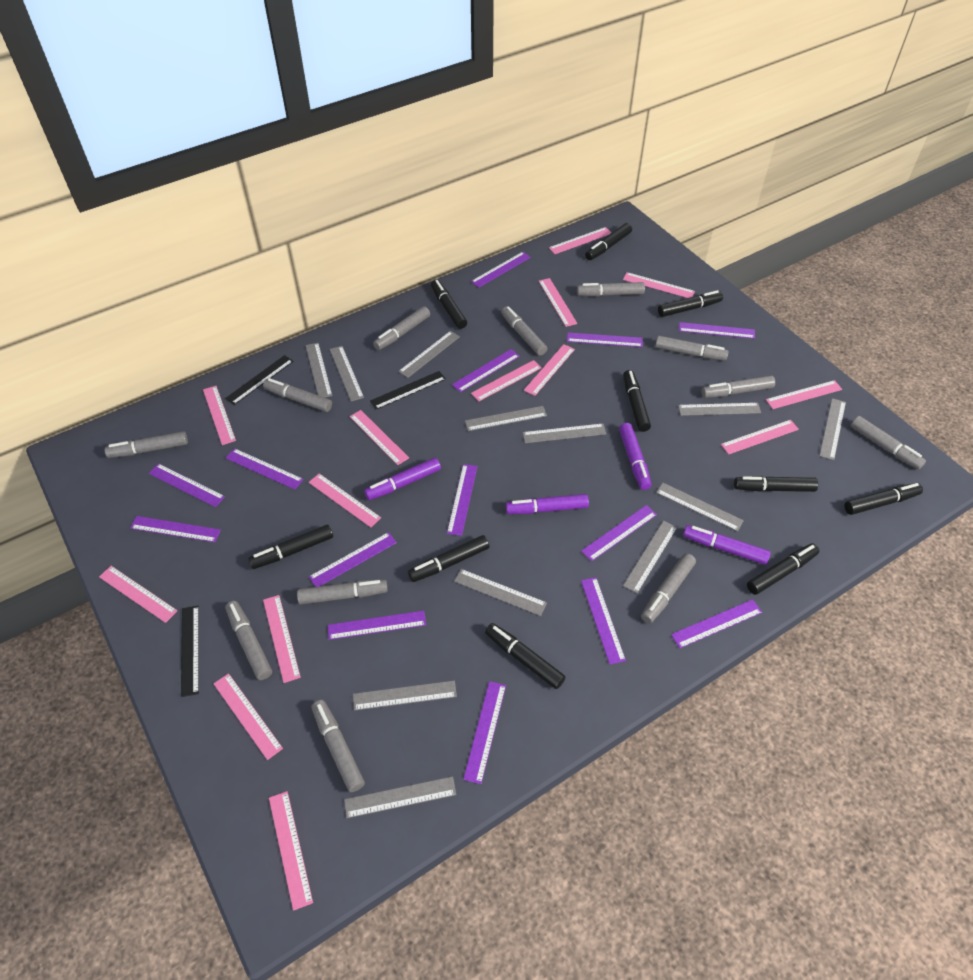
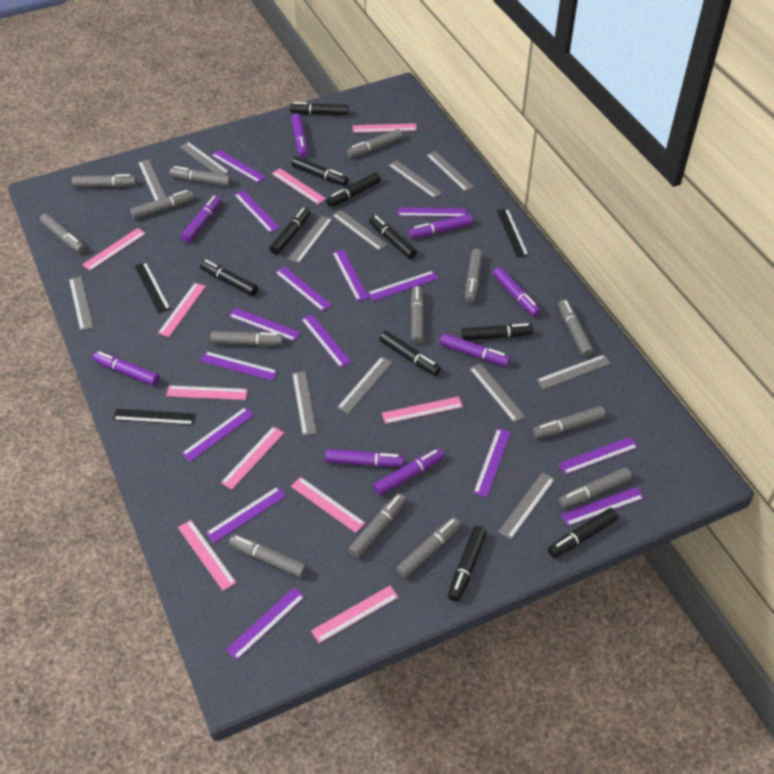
grey marker: 12 -> 14
pink ruler: 14 -> 10
purple marker: 4 -> 8
purple ruler: 14 -> 15

